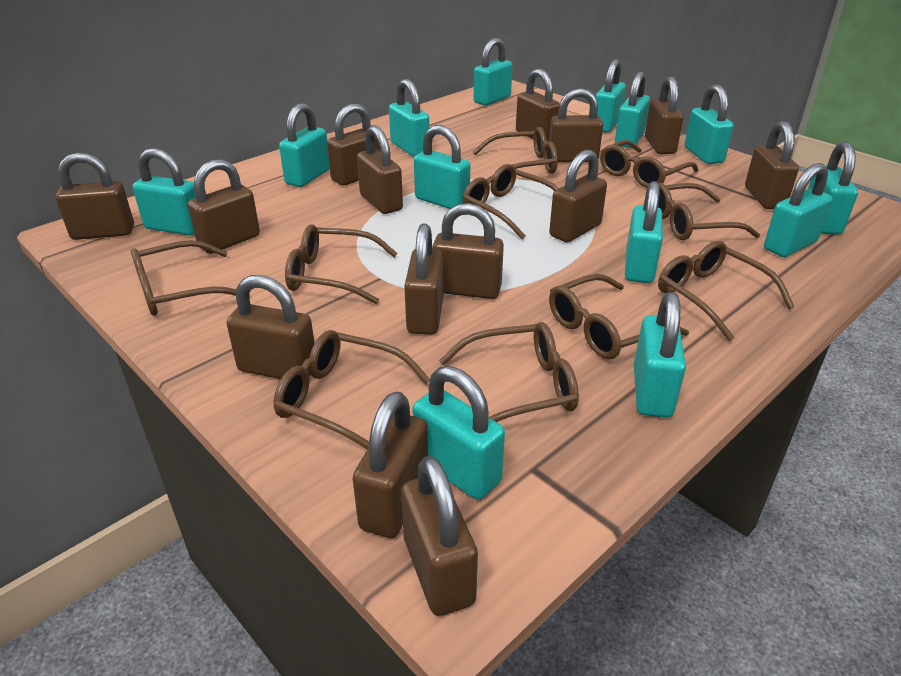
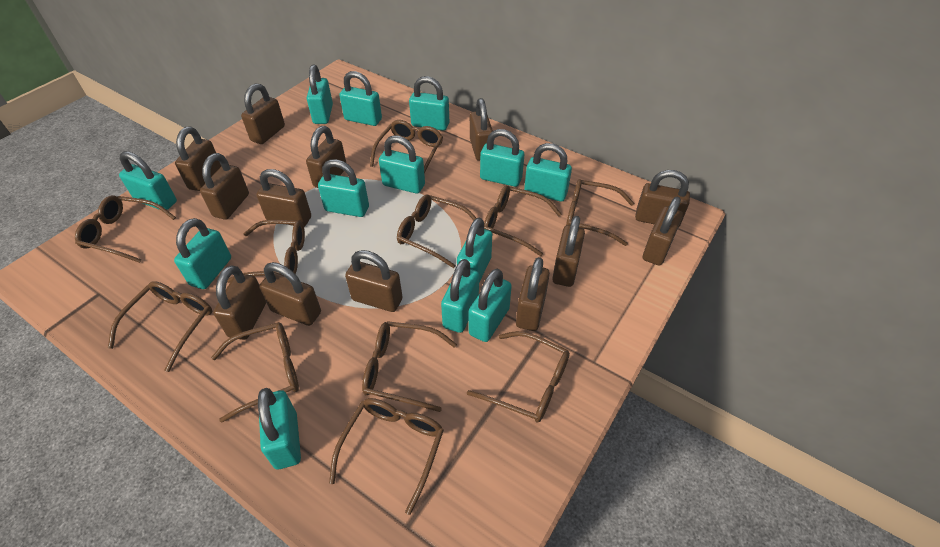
brown glasses: 10 -> 11
brown padlock: 14 -> 13

